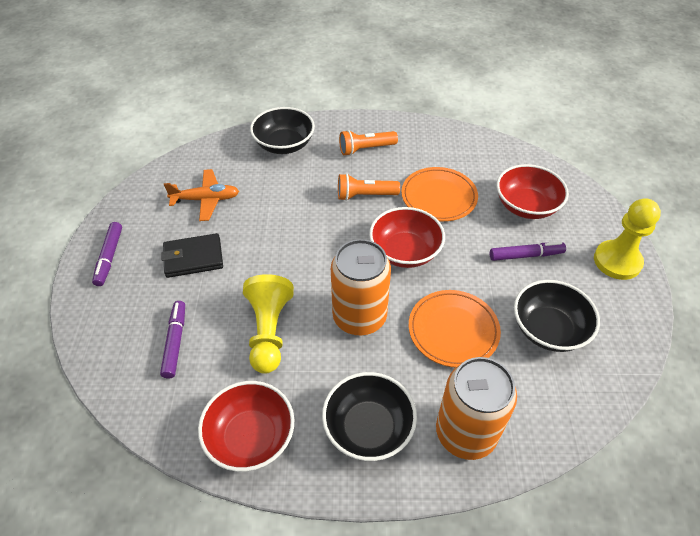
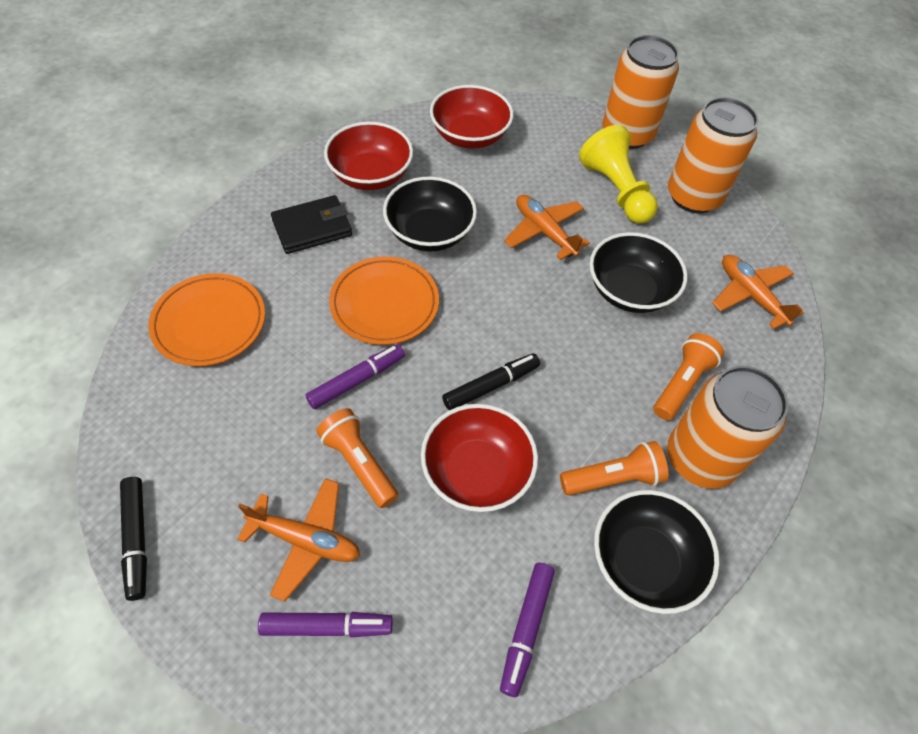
black marker: 0 -> 2
orange can: 2 -> 3
orange flashlight: 2 -> 3
orange plane: 1 -> 3
yellow pawn: 2 -> 1

